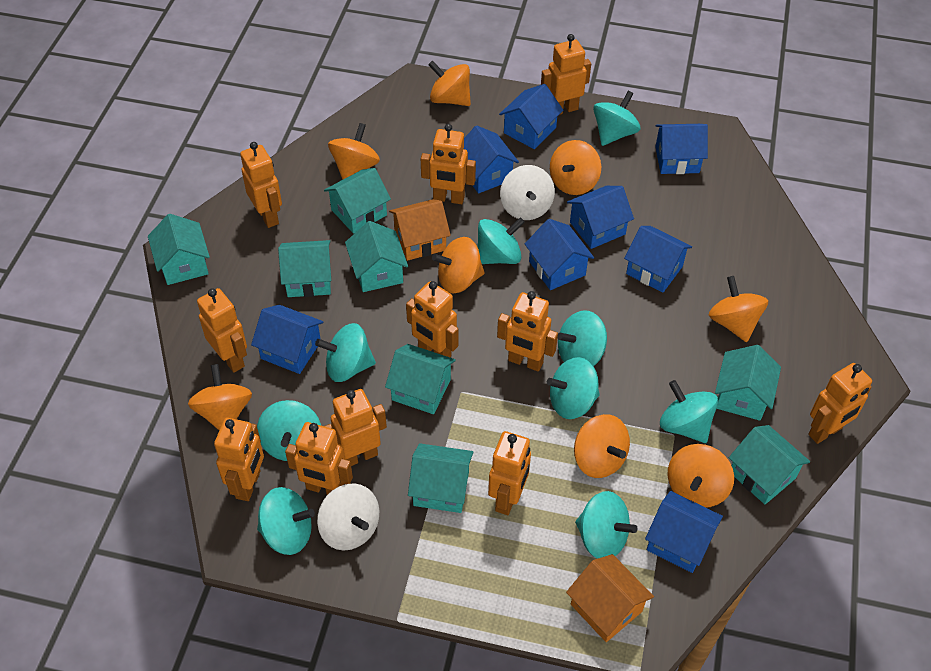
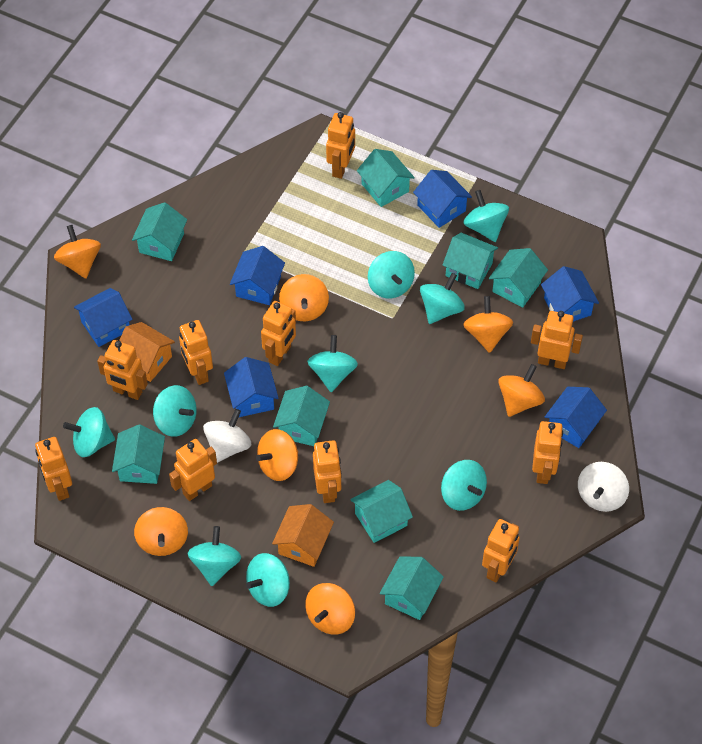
blue house: 8 -> 6
orange robot: 11 -> 10
orange spinning top: 8 -> 7

